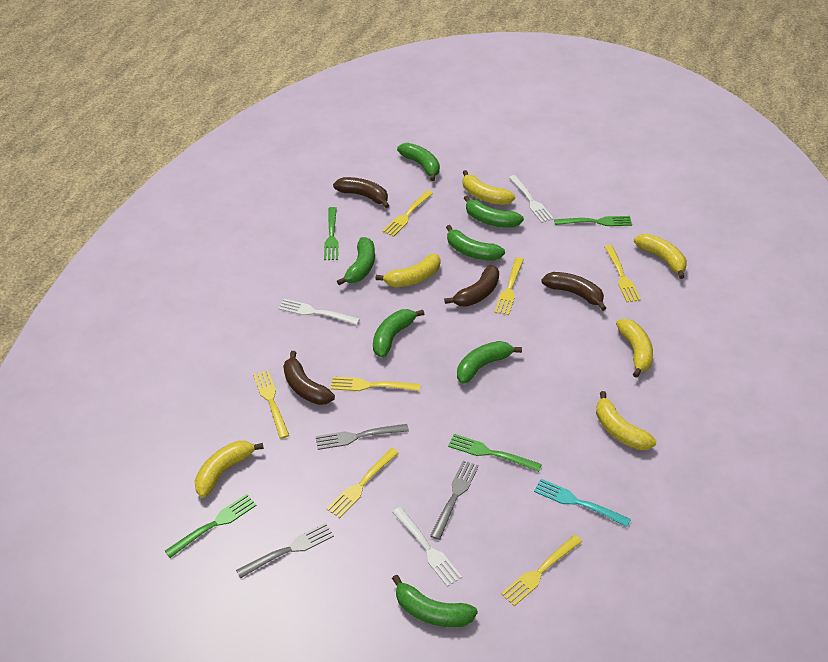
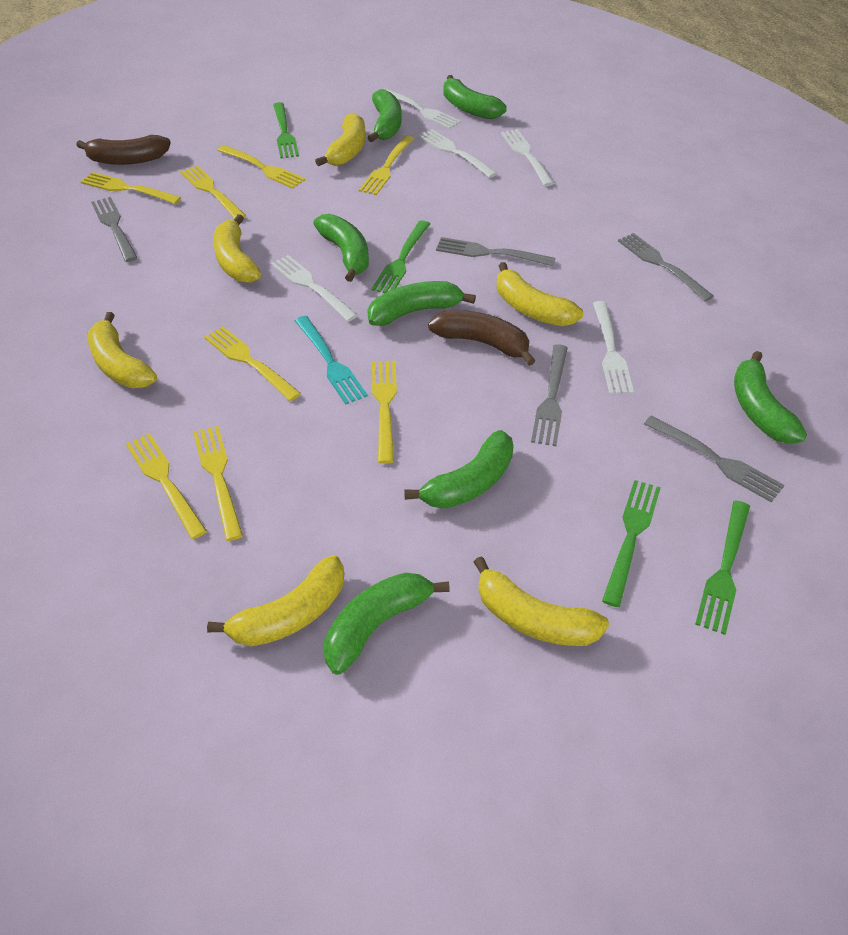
brown banana: 4 -> 2
grey fork: 3 -> 5
white fork: 3 -> 5
yellow fork: 7 -> 8

